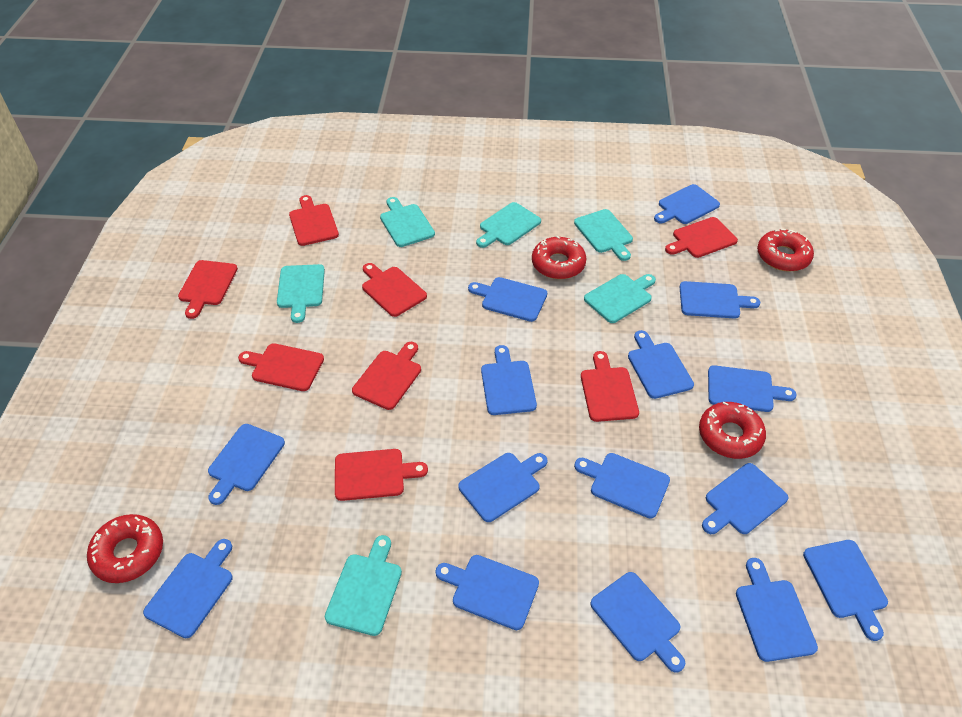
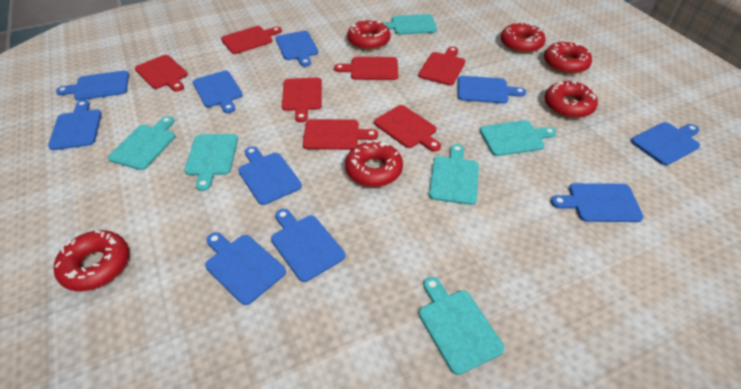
blue cutting board: 15 -> 10
red cutting board: 8 -> 7
red donut: 4 -> 6

